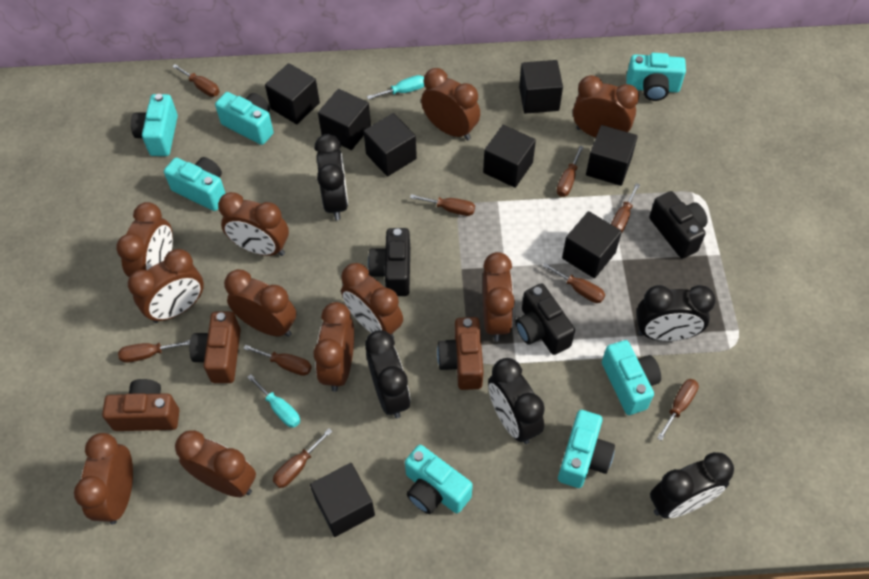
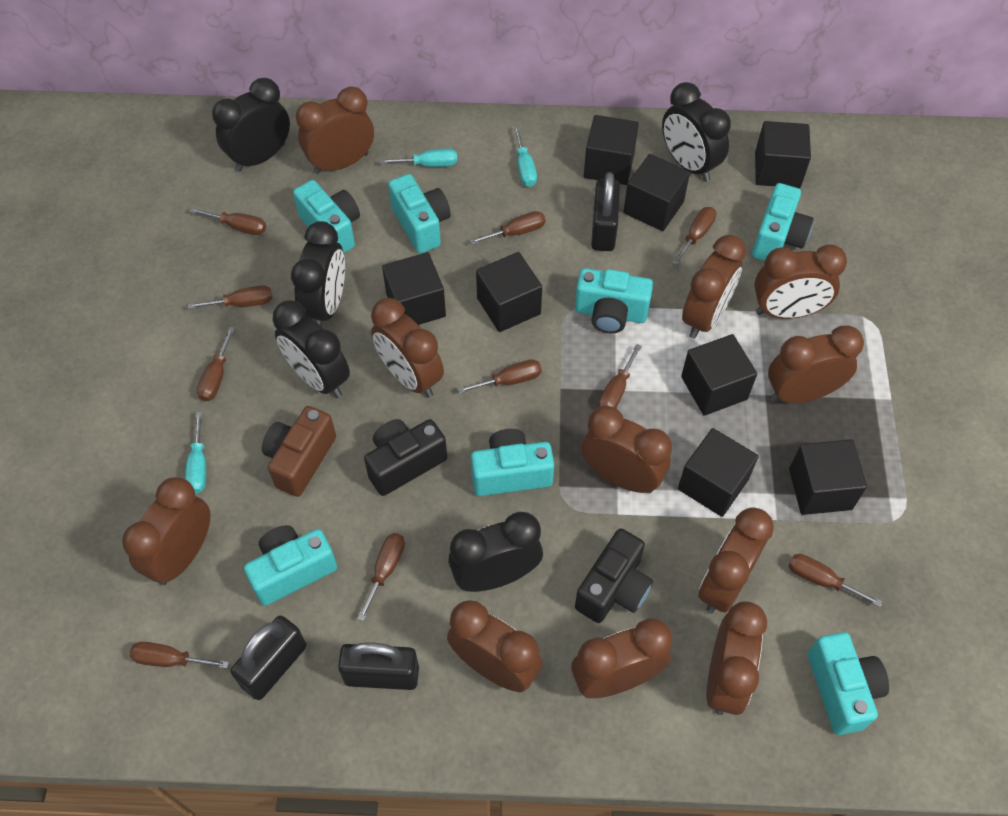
black camera: 3 -> 2
black padlock: 0 -> 3
brown camera: 3 -> 1
brown screwdriver: 9 -> 10
turquoise screwdriver: 2 -> 3

